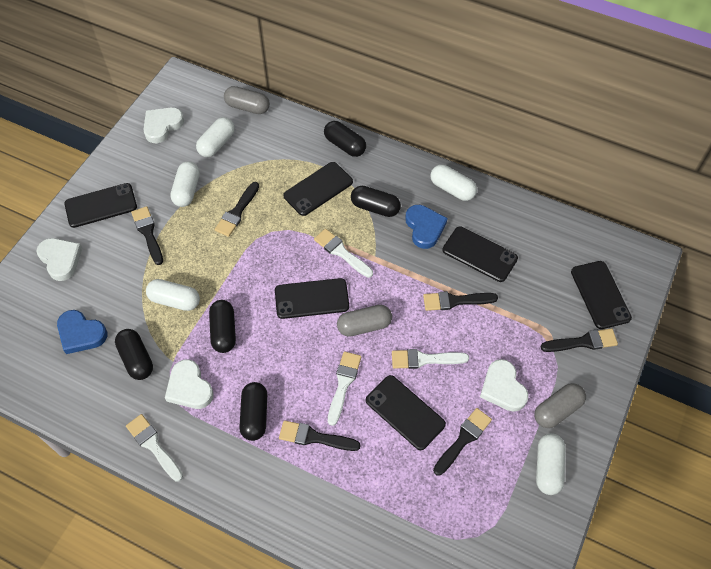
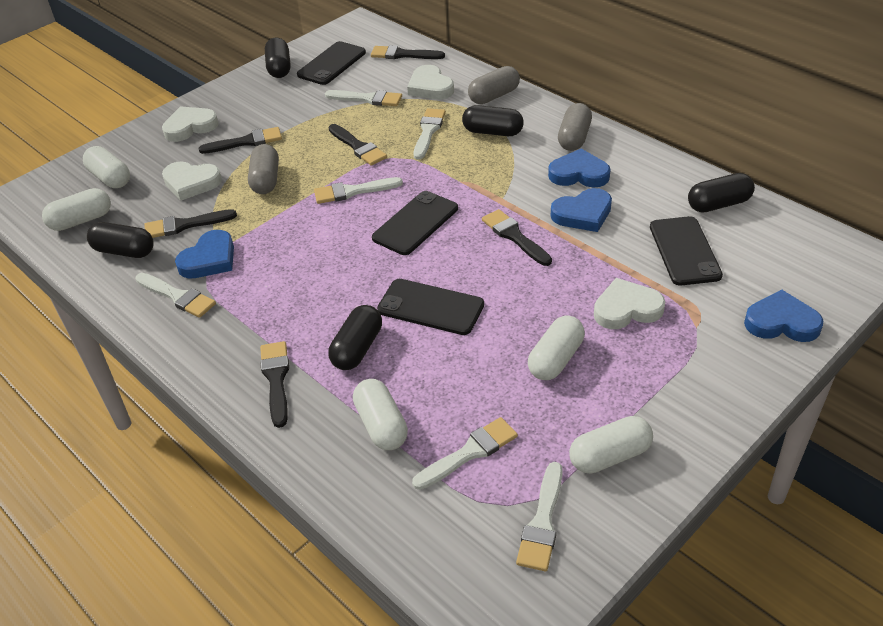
black phone: 6 -> 4
blue heart: 2 -> 4
white brush: 4 -> 6

